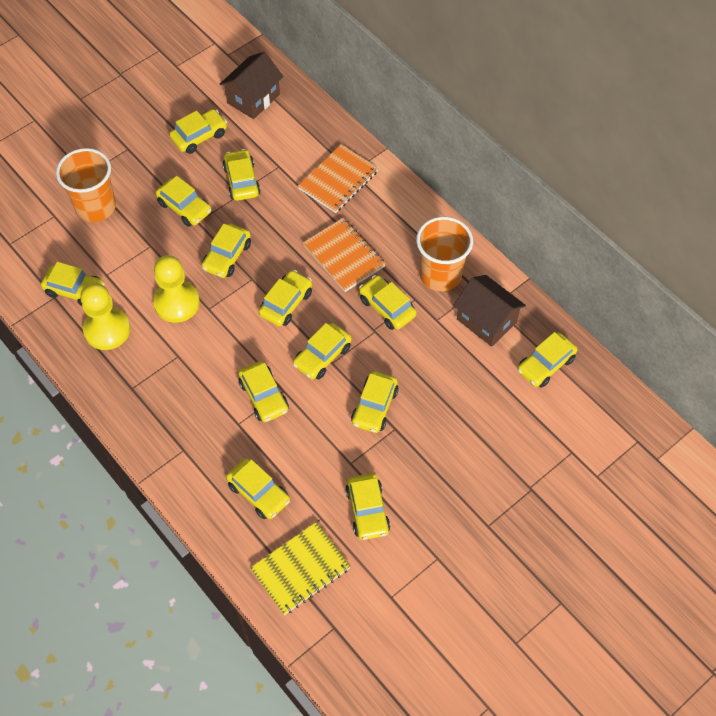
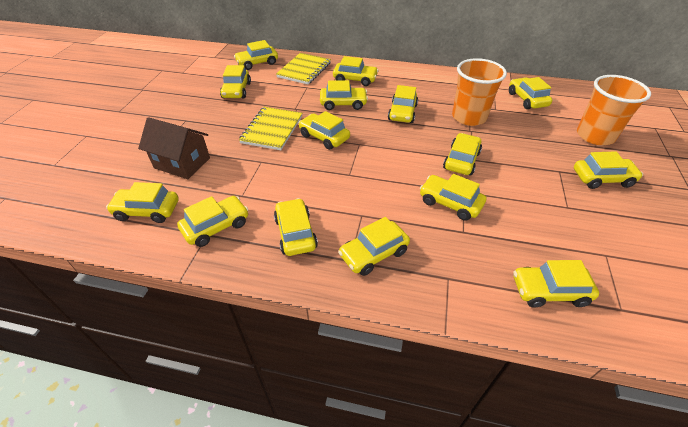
brown house: 2 -> 1
orange notebook: 2 -> 0
yellow car: 13 -> 15
yellow notebook: 1 -> 2
yellow pawn: 2 -> 0

